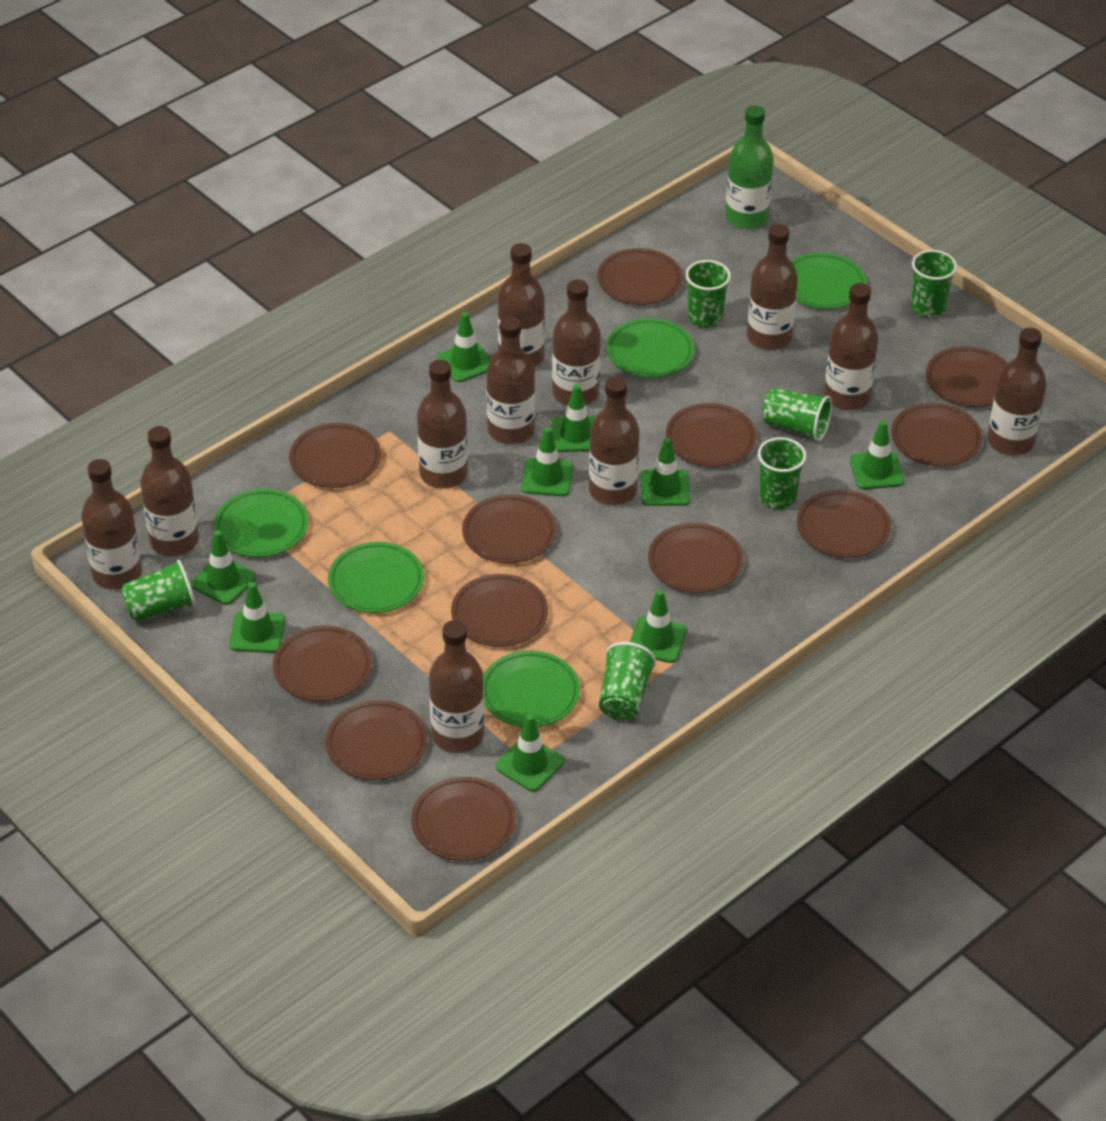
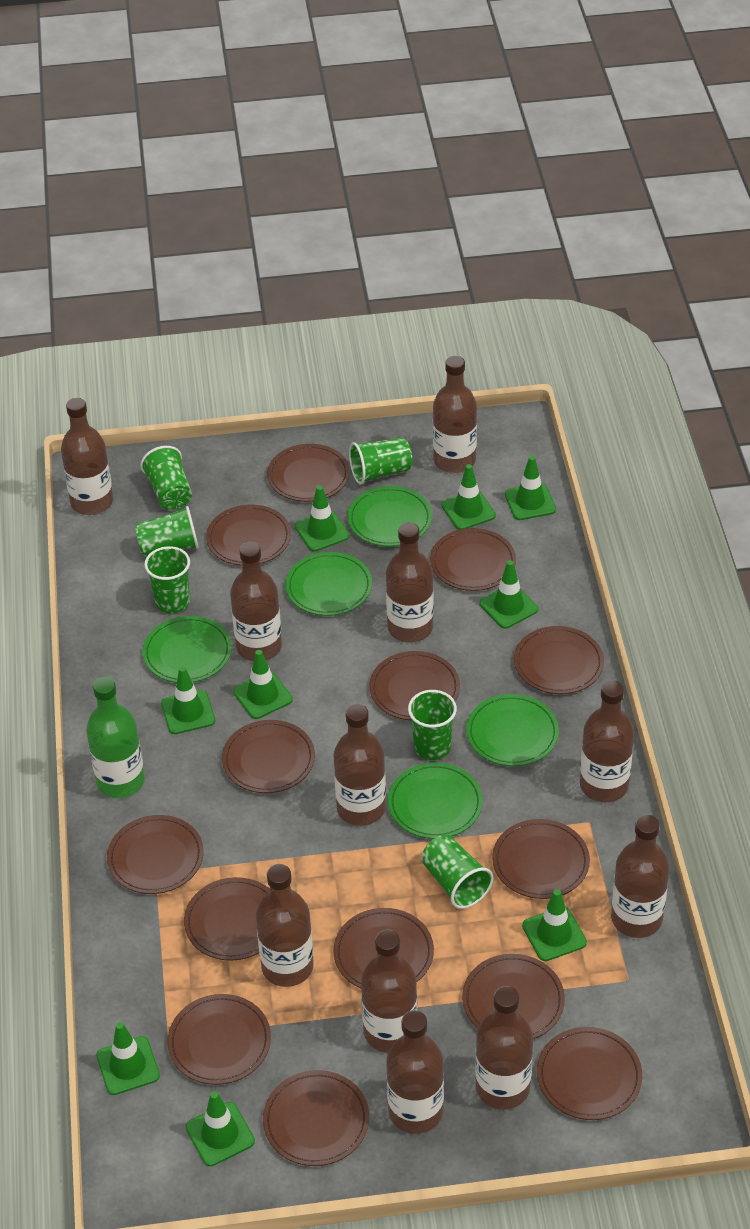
brown plate: 12 -> 14

